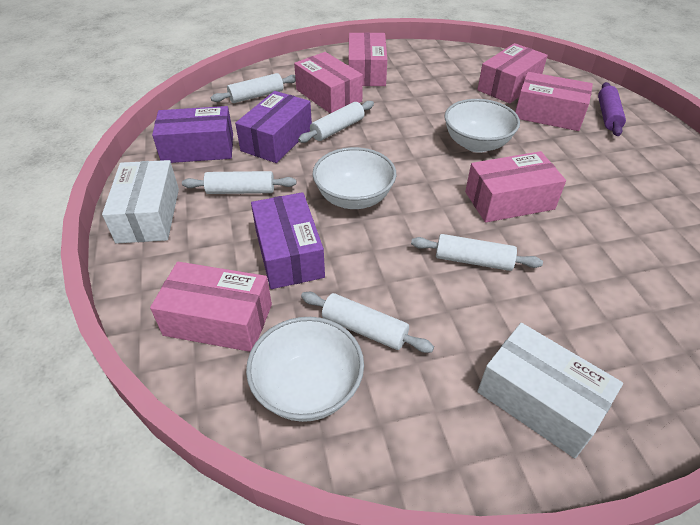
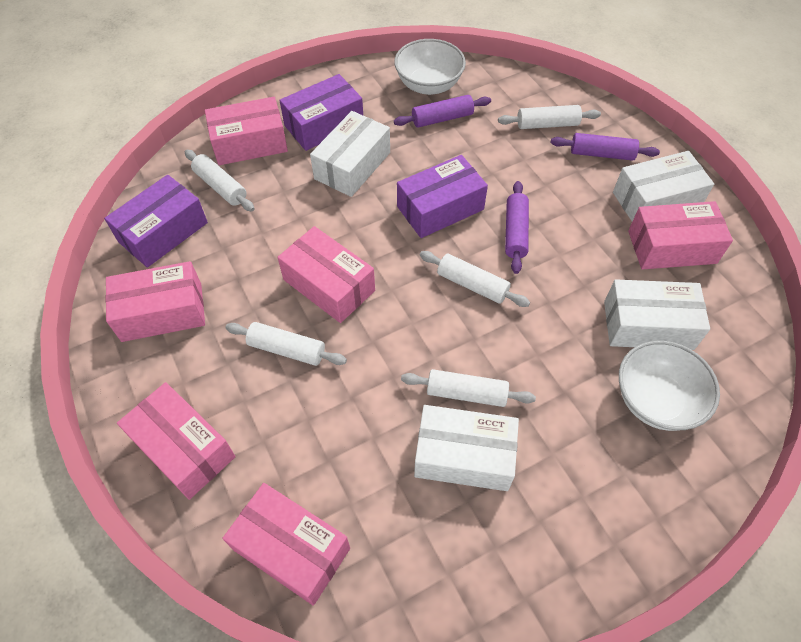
purple rolling pin: 1 -> 3
white bowl: 3 -> 2
white box: 2 -> 4

